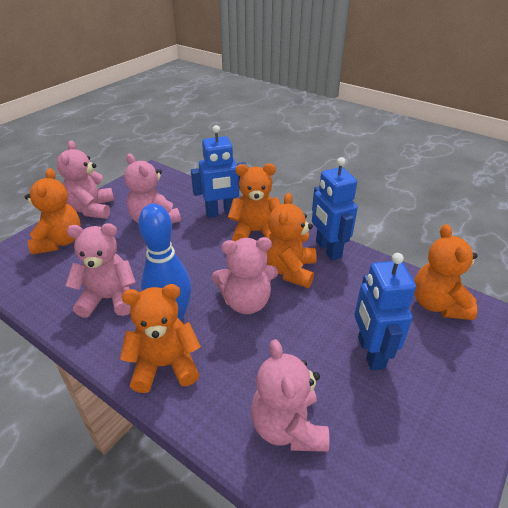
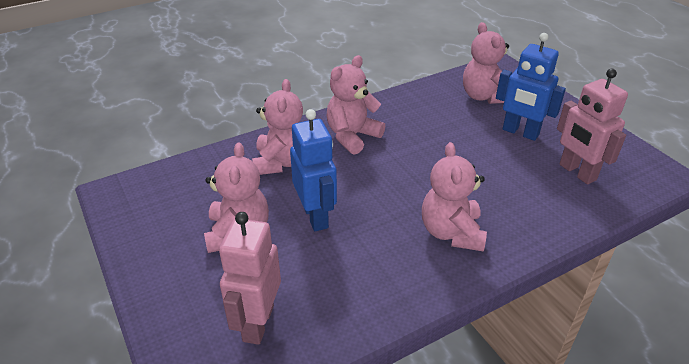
blue bowling pin: 1 -> 0
blue robot: 3 -> 2
orange teddy bear: 5 -> 0
pink robot: 0 -> 2

